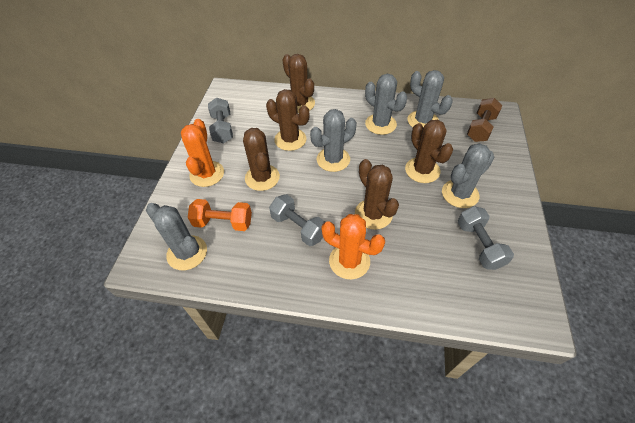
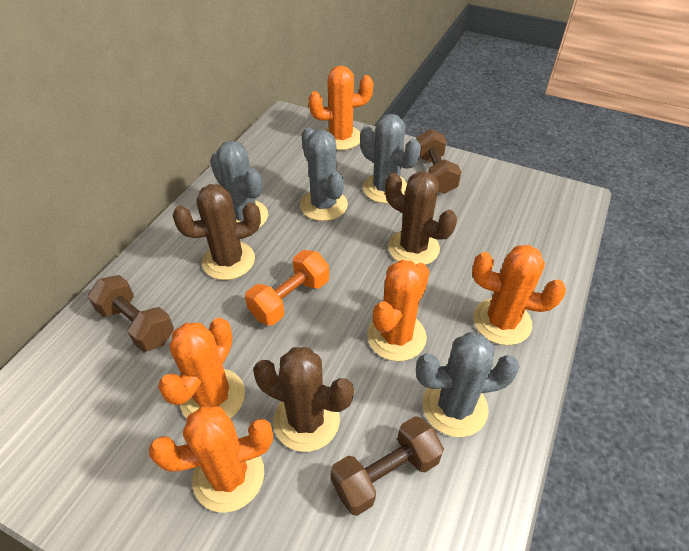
brown cactus: 5 -> 3
brown dumbbell: 1 -> 3
grey cactus: 5 -> 4
grey dumbbell: 3 -> 0
orange cactus: 2 -> 5

